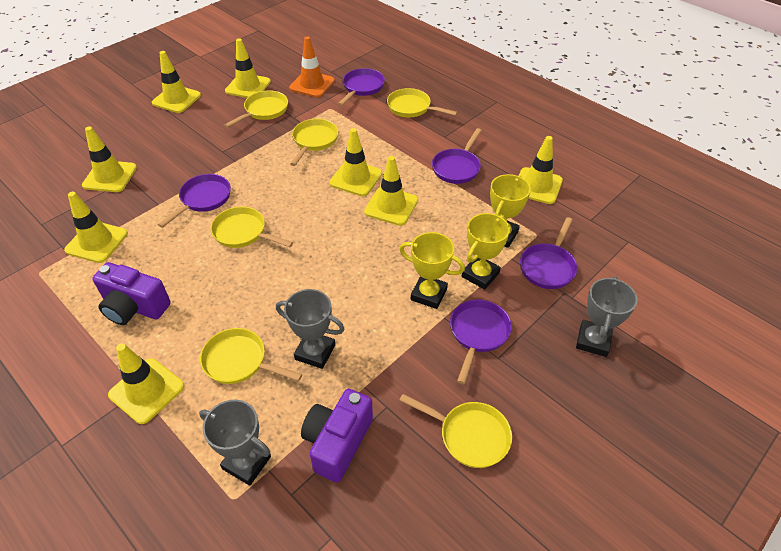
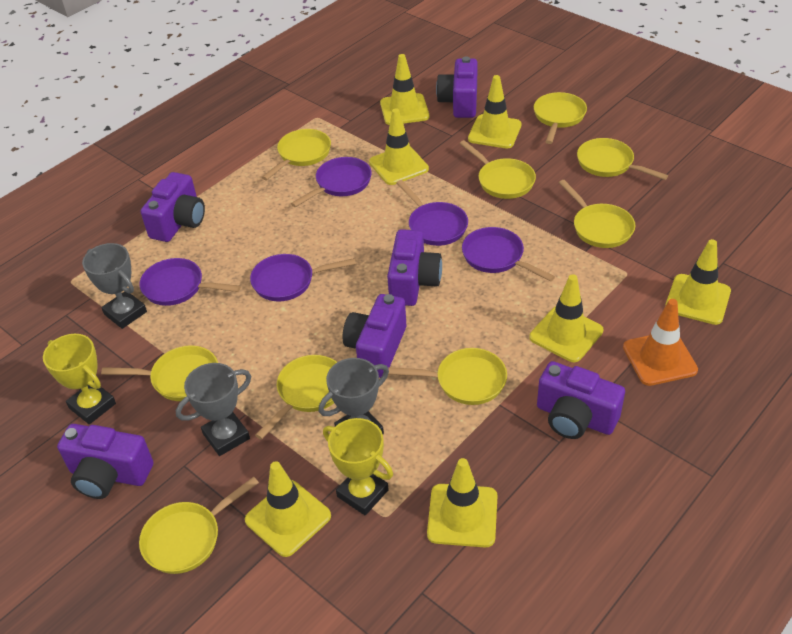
purple camera: 2 -> 6
yellow pan: 6 -> 9
yellow traffic cone: 8 -> 7
yellow trophy: 3 -> 2

